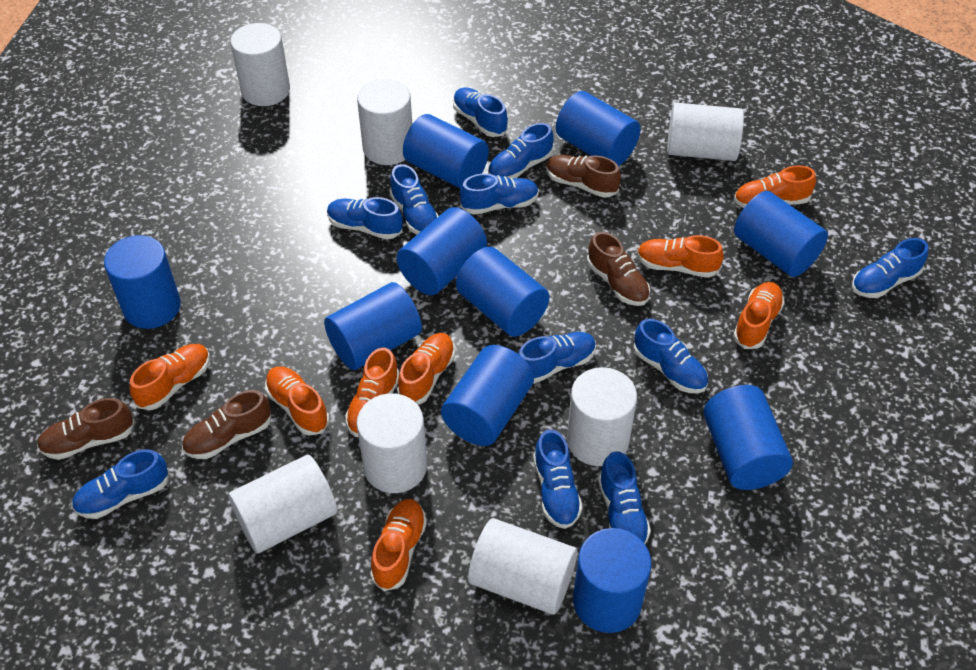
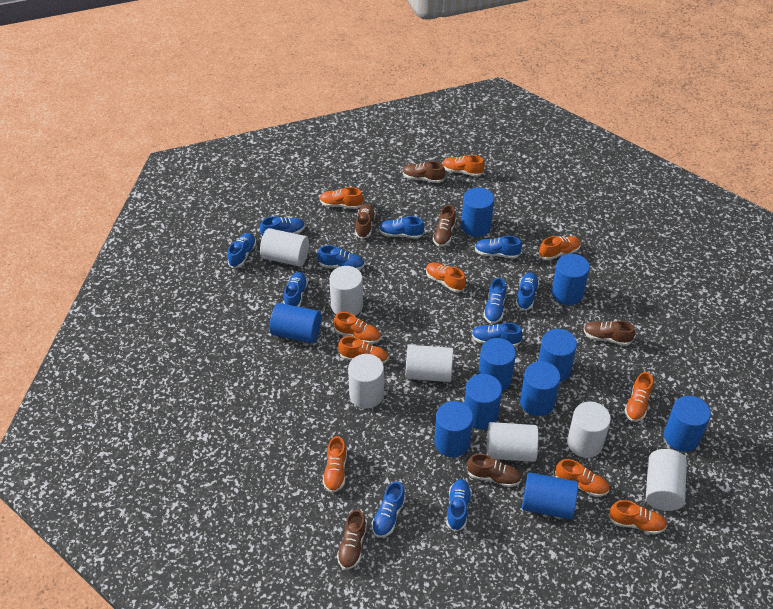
brown shoe: 4 -> 6
orange shoe: 8 -> 10

